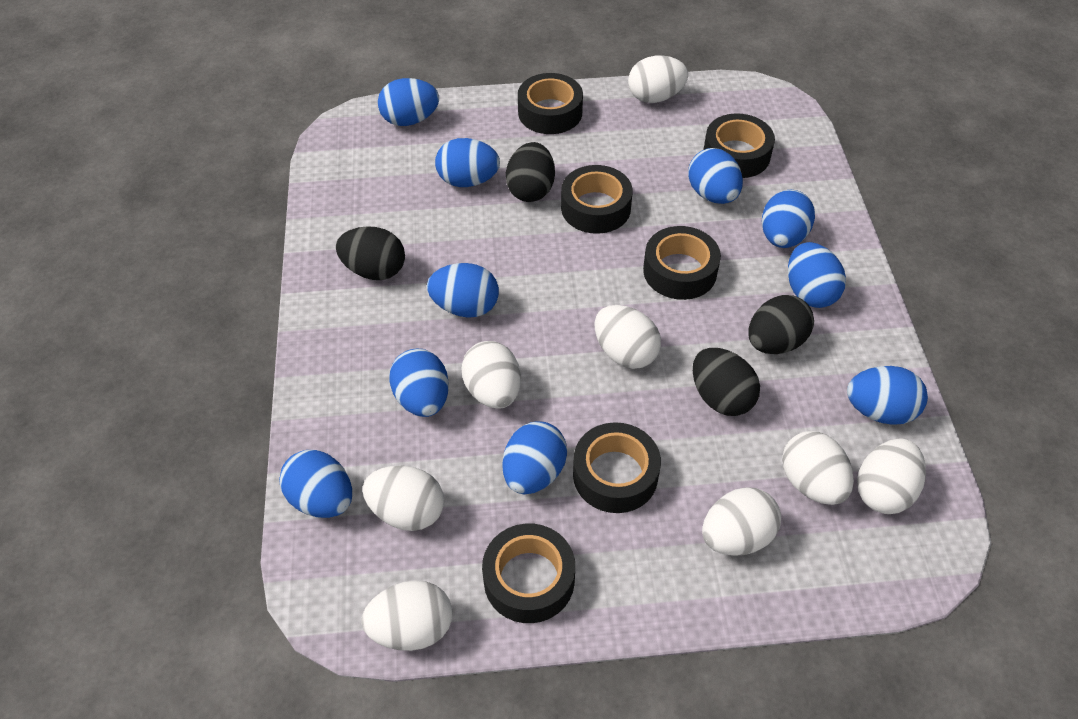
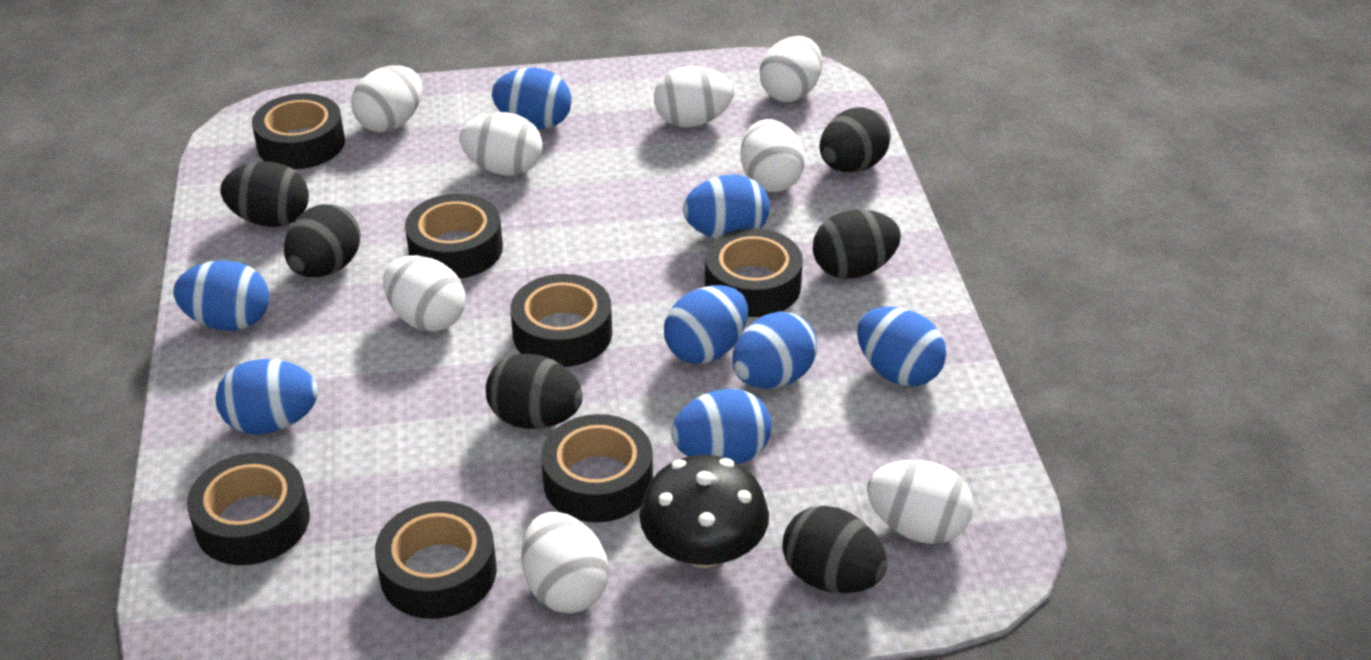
black egg: 4 -> 6
black mushroom: 0 -> 1
black tape: 6 -> 7
blue egg: 10 -> 8

